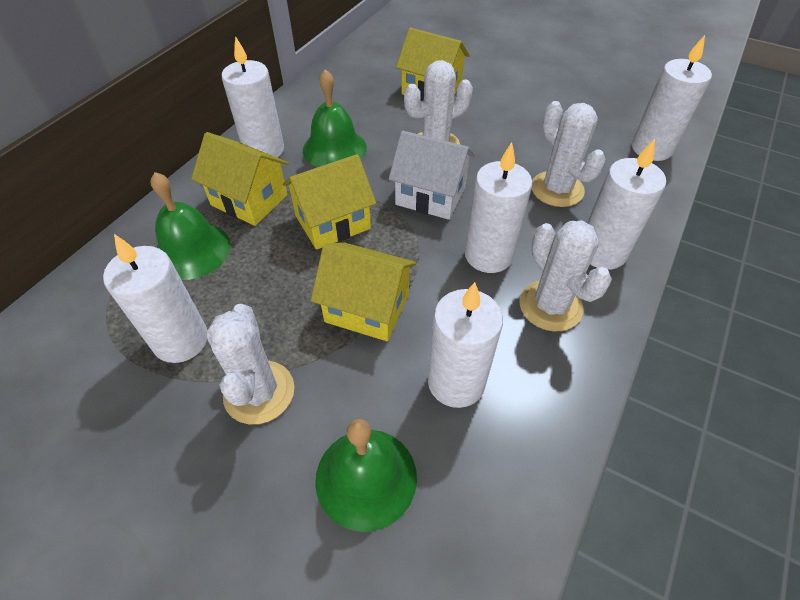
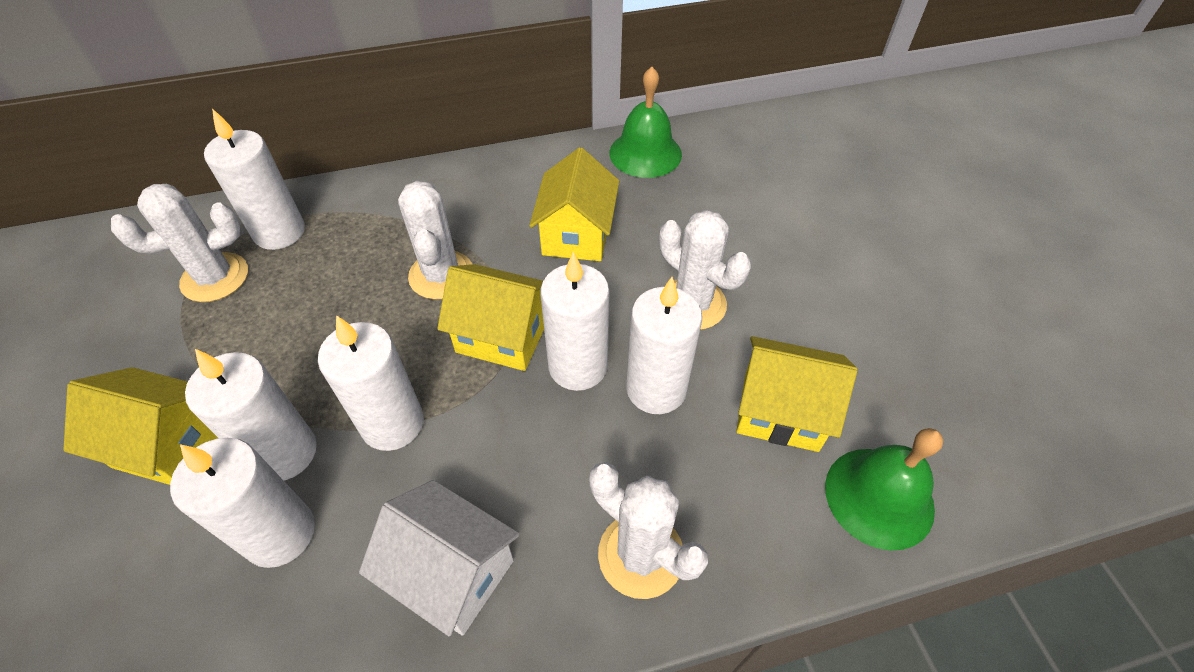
green bell: 3 -> 2

